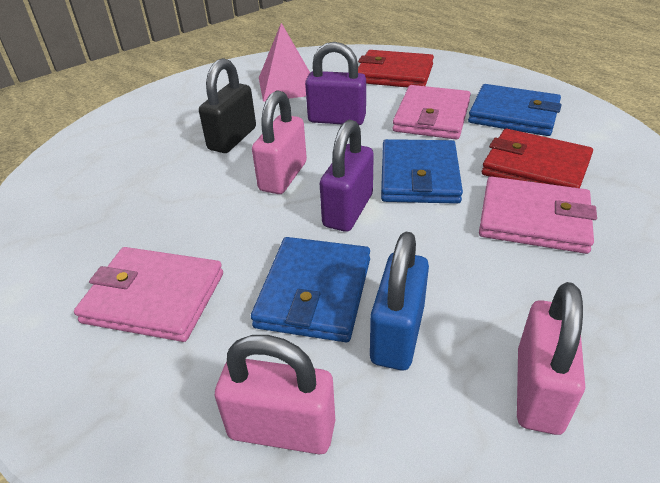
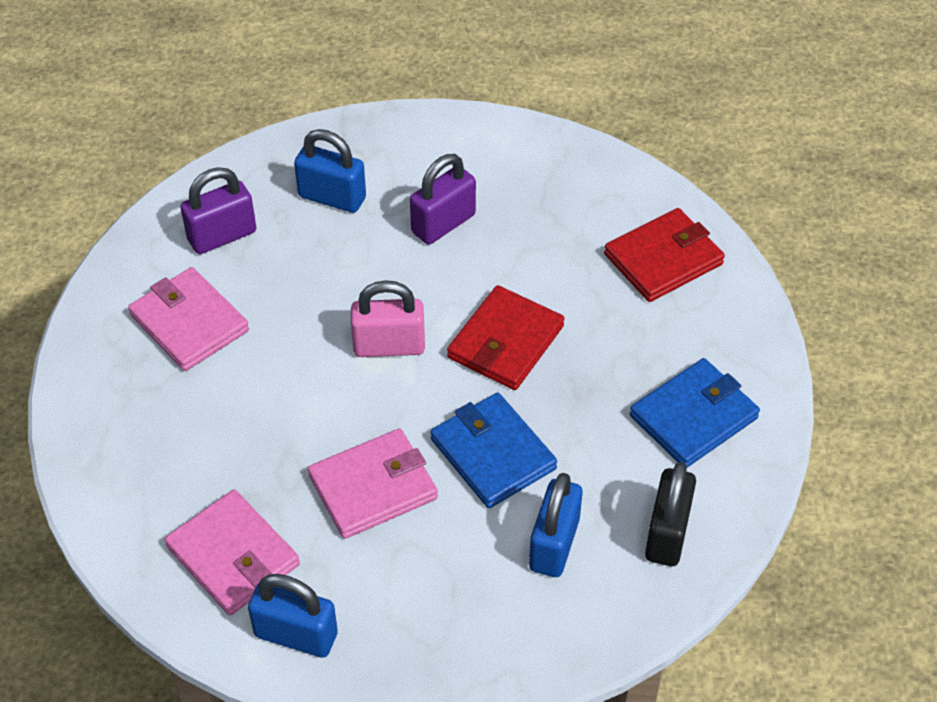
blue padlock: 1 -> 3
blue wallet: 3 -> 2
pink padlock: 3 -> 1
pink pyramid: 1 -> 0

